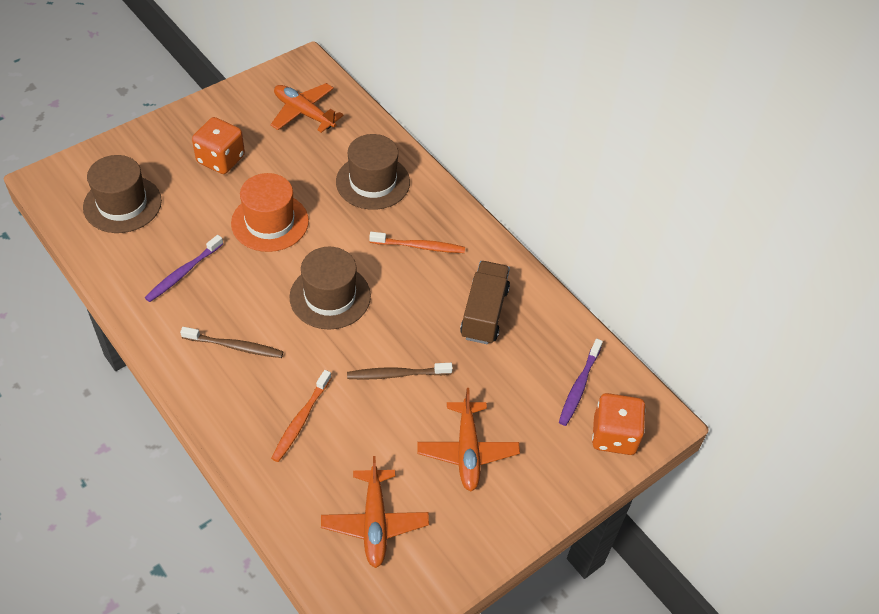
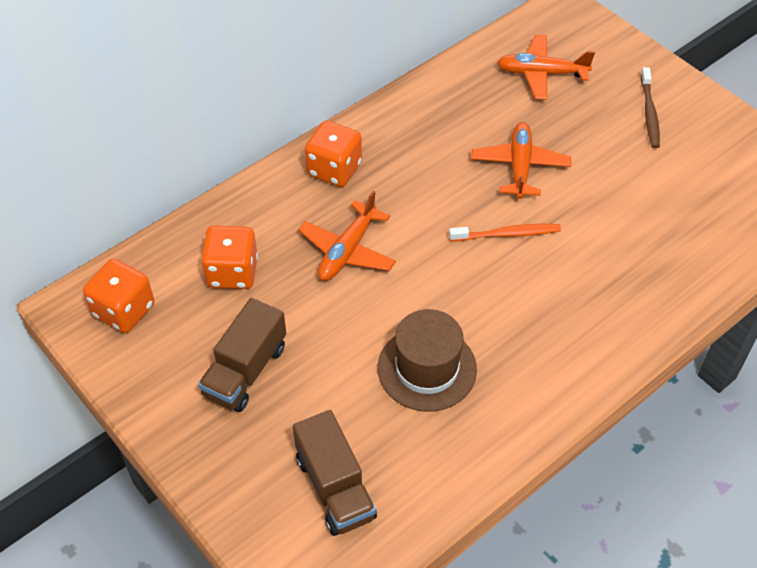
brown hat: 3 -> 1
brown toothbrush: 2 -> 1
brown truck: 1 -> 2
orange dice: 2 -> 3
orange hat: 1 -> 0
orange toothbrush: 2 -> 1
purple toothbrush: 2 -> 0

